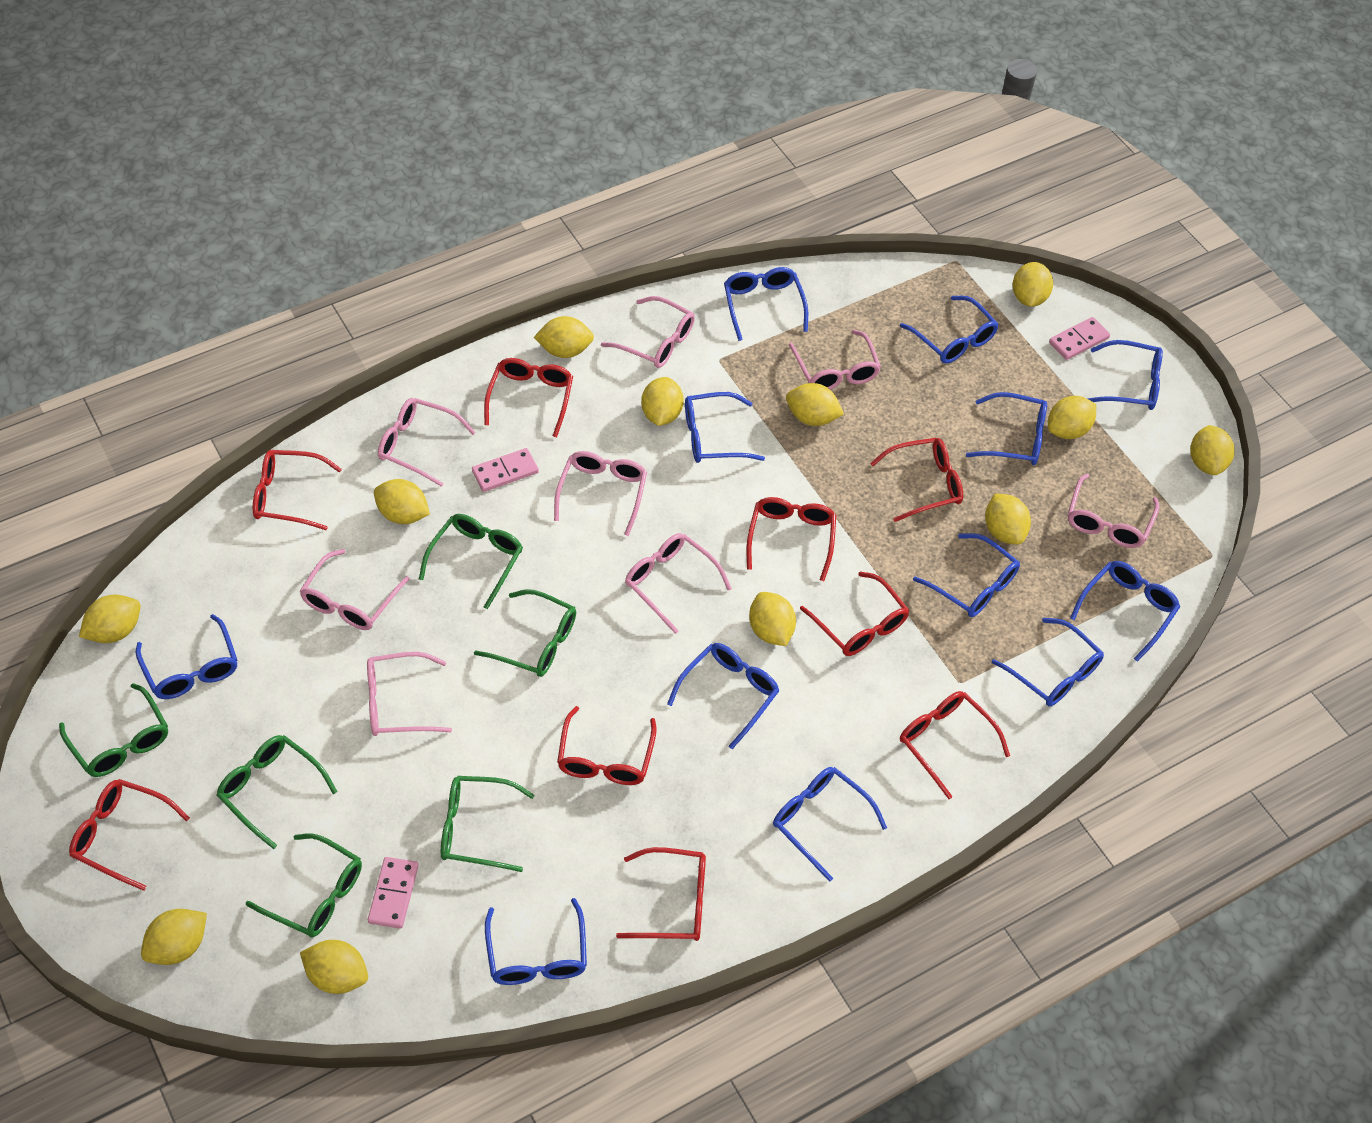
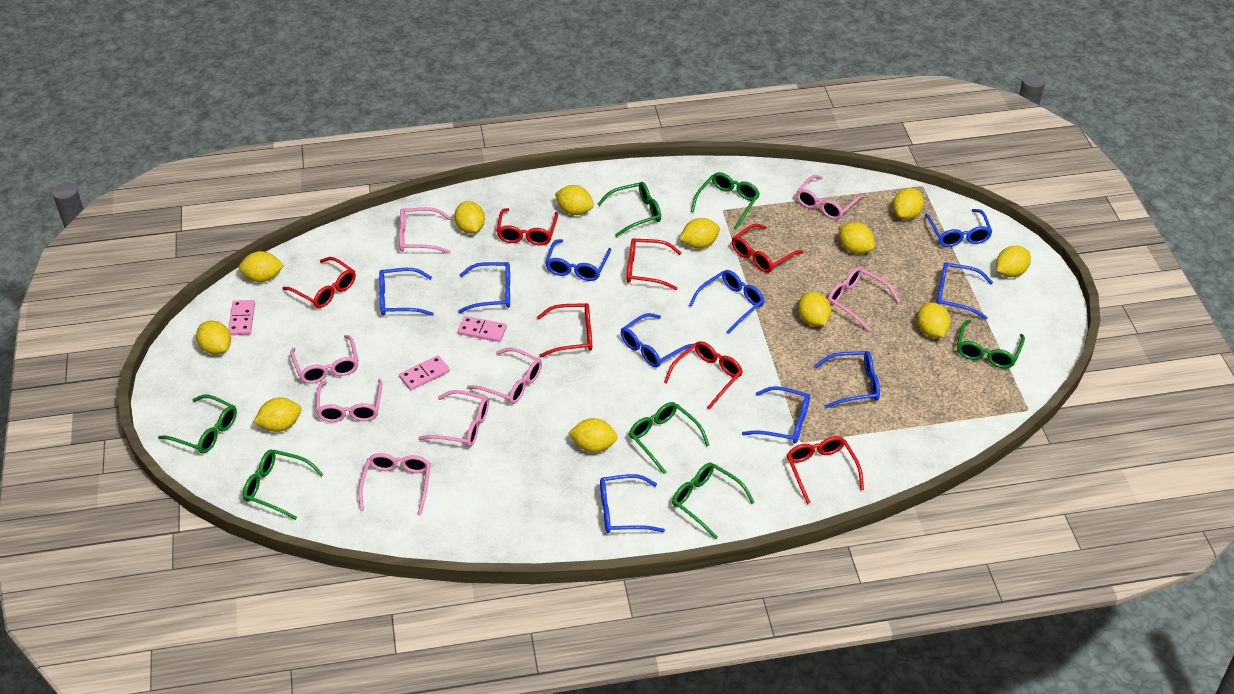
blue glasses: 12 -> 10
green glasses: 6 -> 7
red glasses: 9 -> 7

